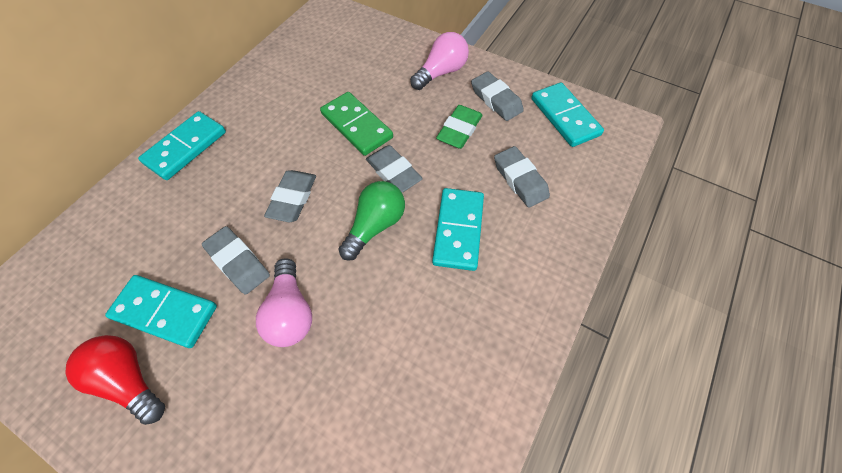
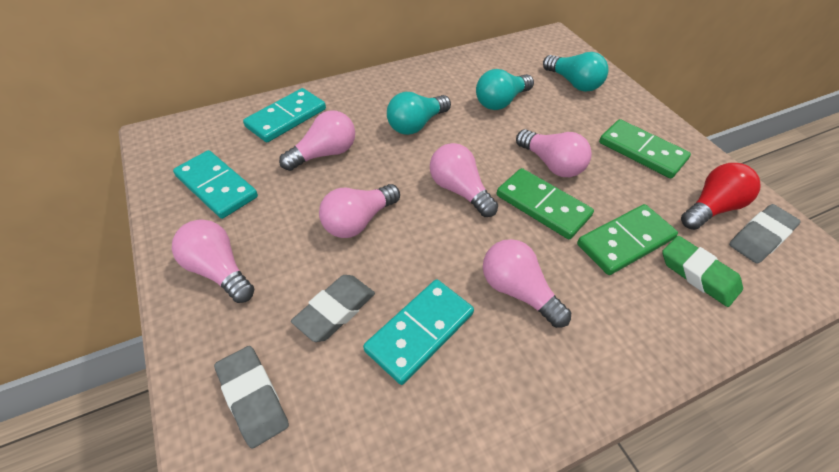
green domino: 1 -> 3
green light bulb: 1 -> 0
grey eraser: 5 -> 3
pink light bulb: 2 -> 6
turquoise domino: 4 -> 3
turquoise light bulb: 0 -> 3

